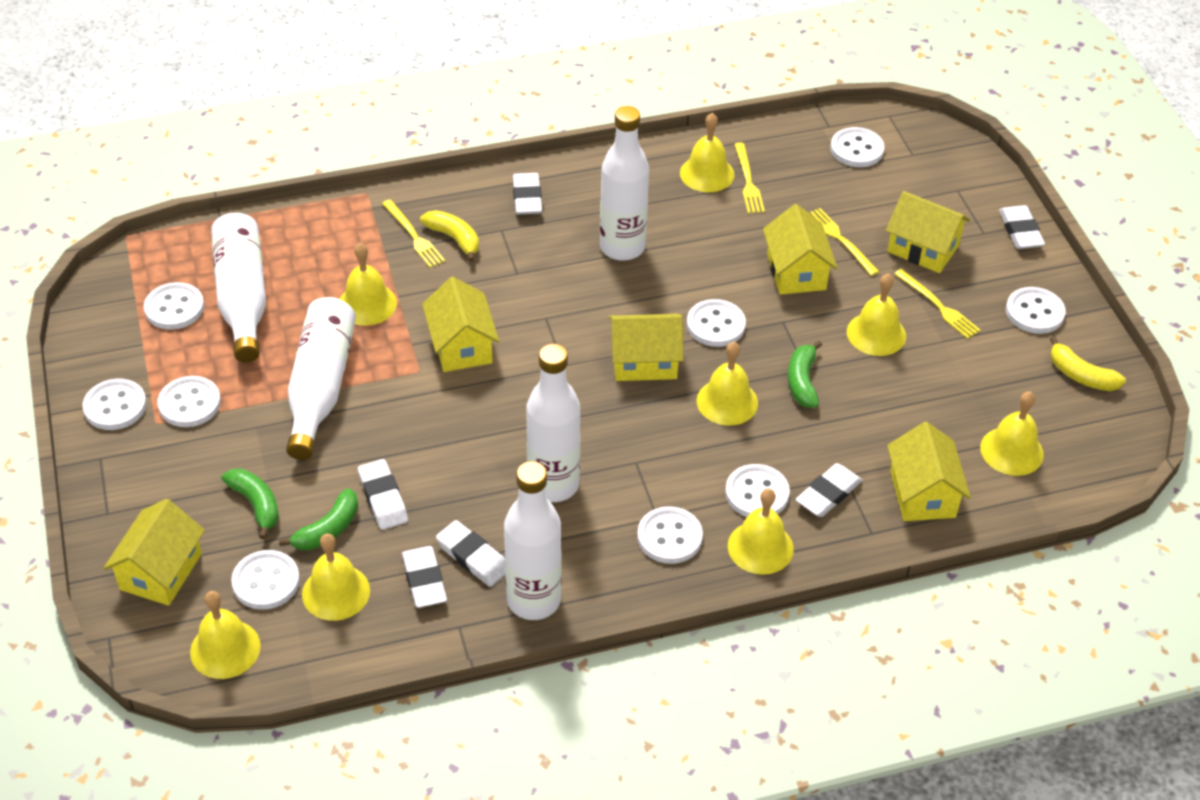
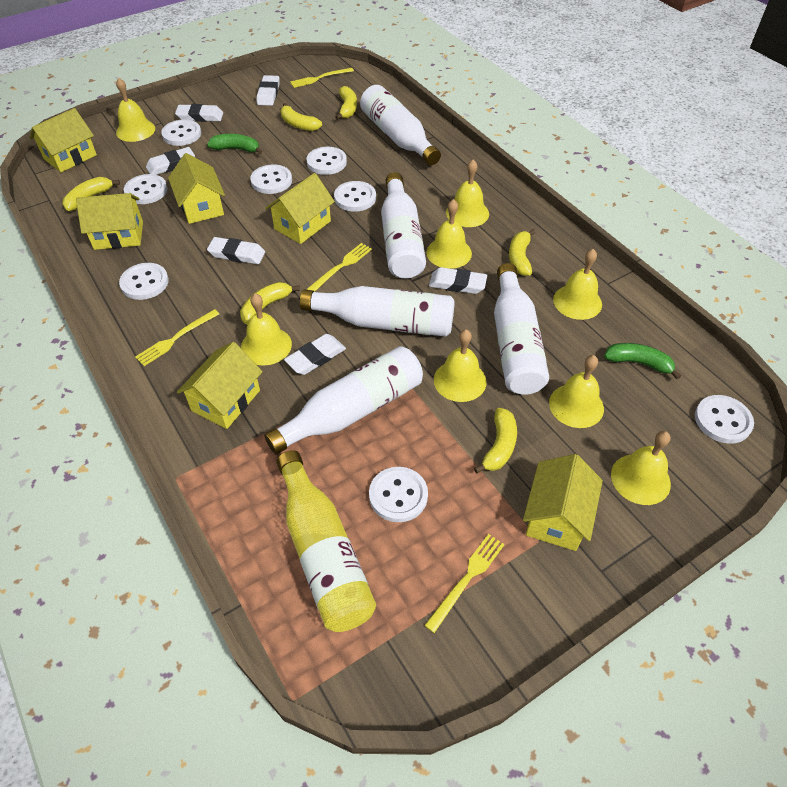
green banana: 3 -> 2
white button: 9 -> 8
yellow banana: 2 -> 6
yellow bottle: 0 -> 1

